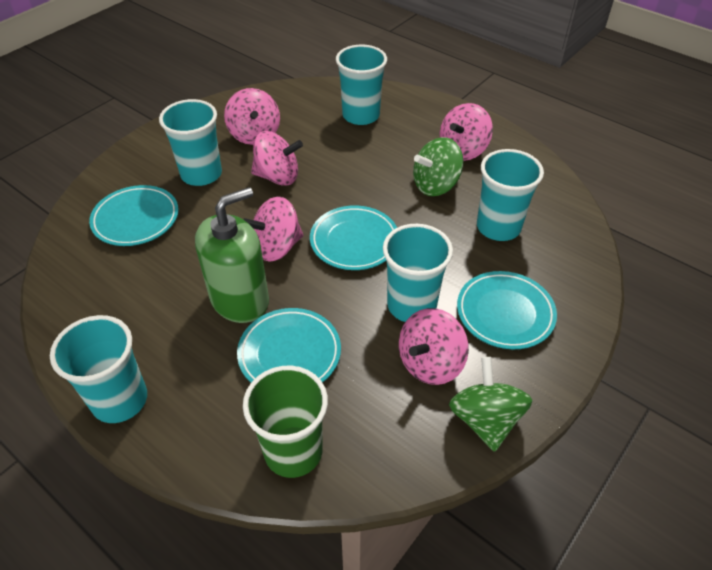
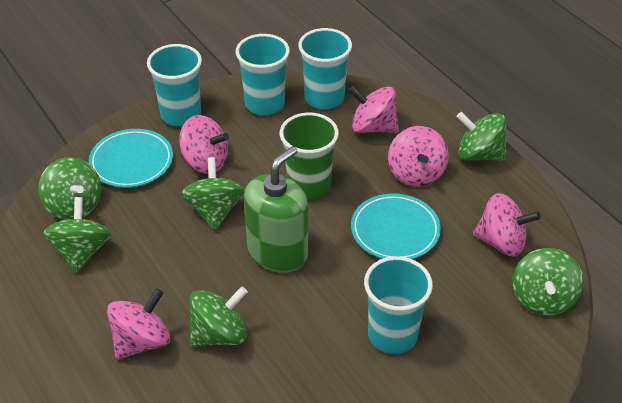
green spinning top: 2 -> 6
turquoise cup: 5 -> 4
turquoise plate: 4 -> 2

